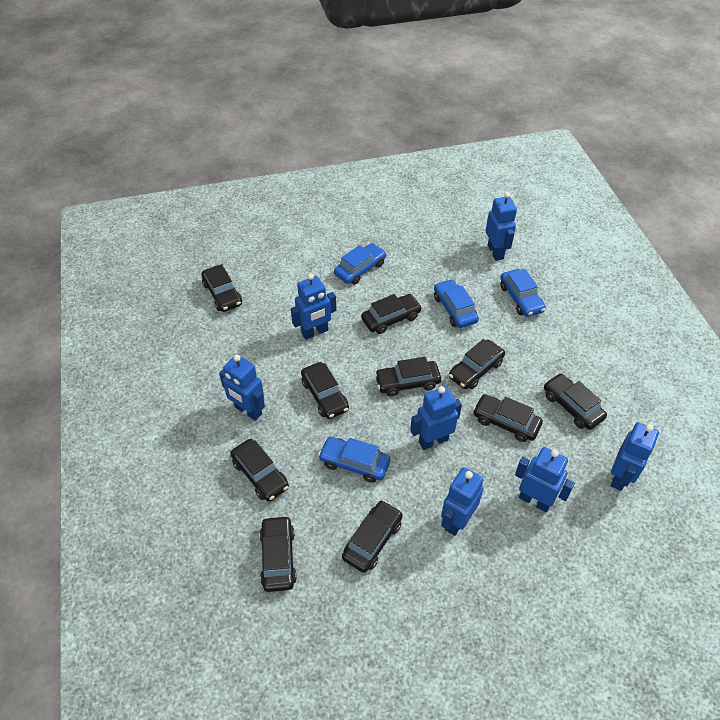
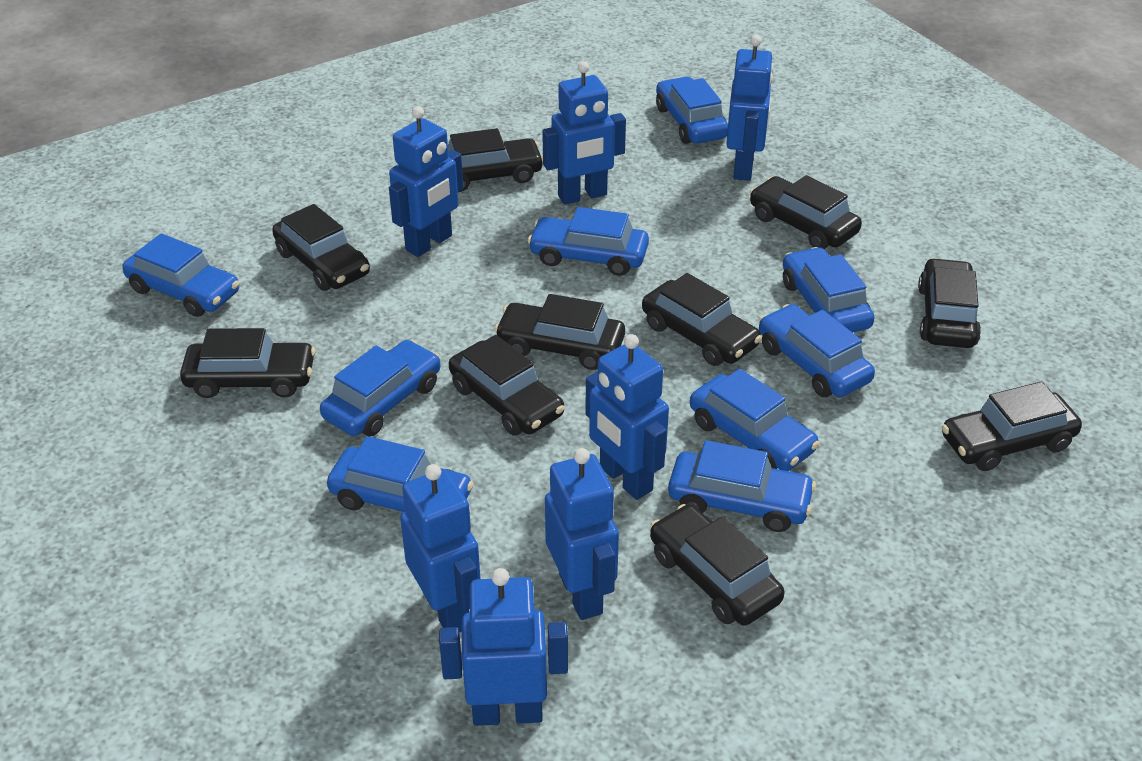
blue car: 4 -> 9

